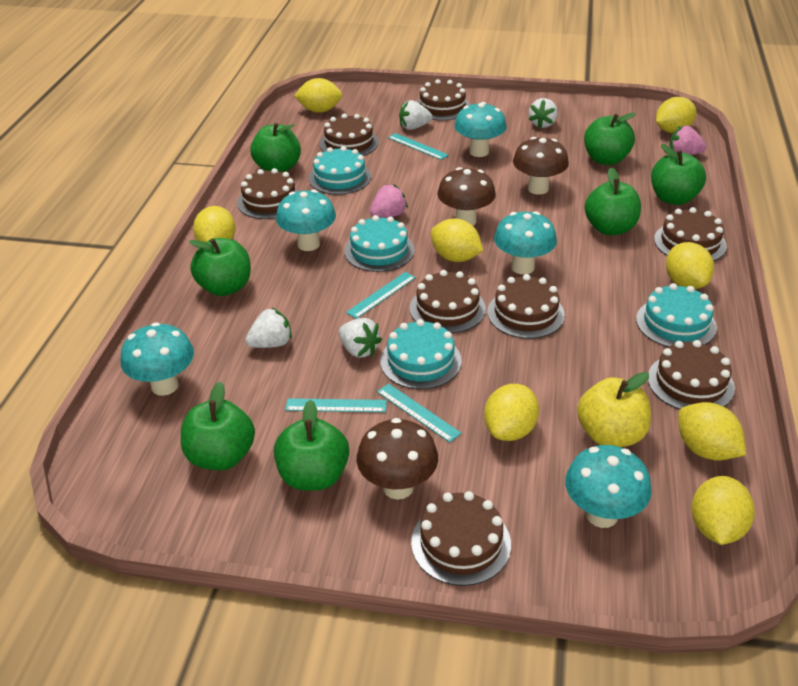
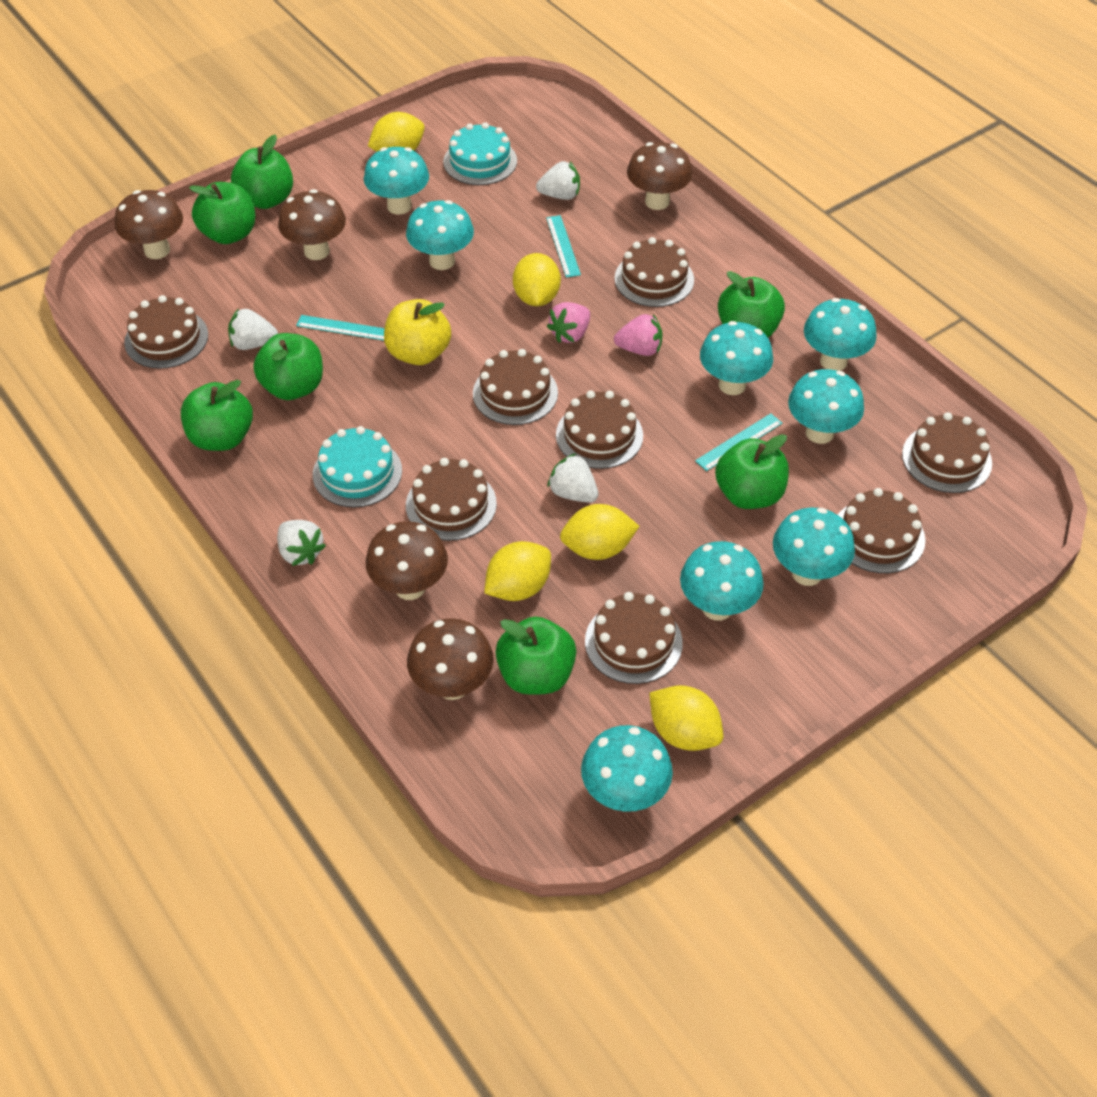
brown mushroom: 3 -> 5
turquoise cake: 4 -> 2
turquoise mushroom: 5 -> 8
turquoise ruler: 4 -> 3
yellow lemon: 8 -> 5

